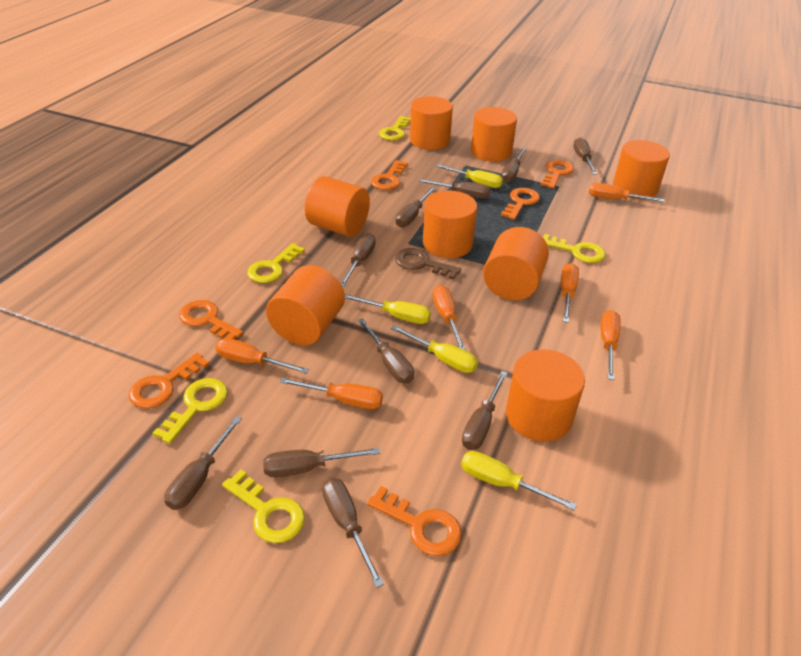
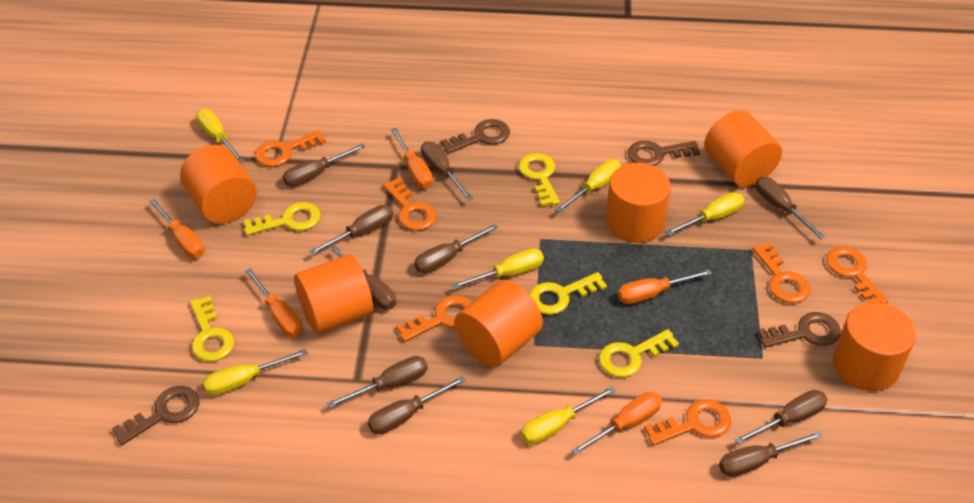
brown key: 1 -> 4
orange cylinder: 8 -> 6
orange screwdriver: 6 -> 5
yellow screwdriver: 4 -> 6

